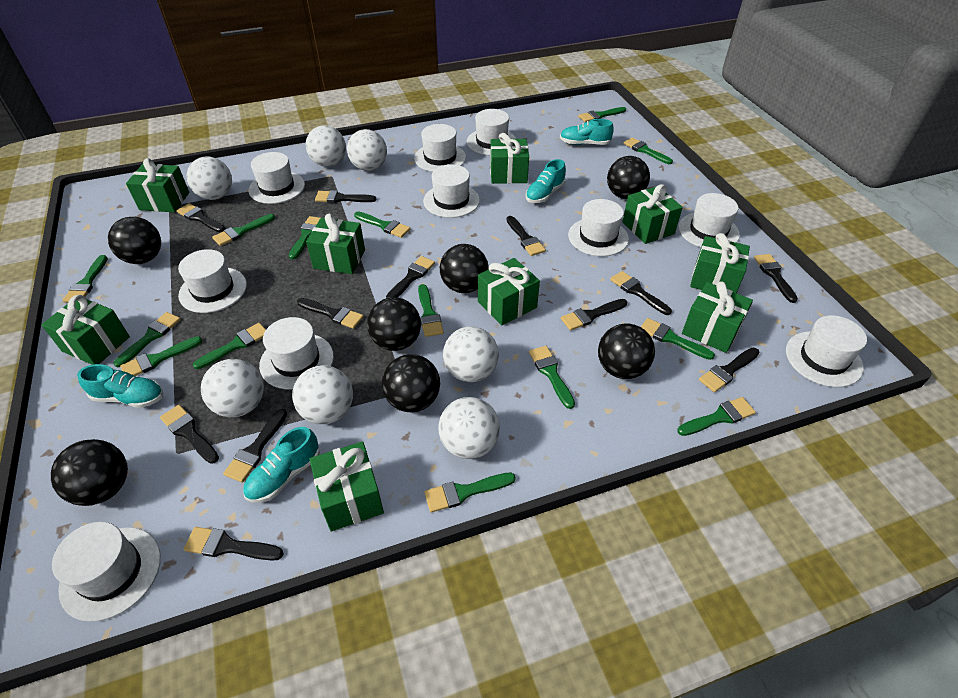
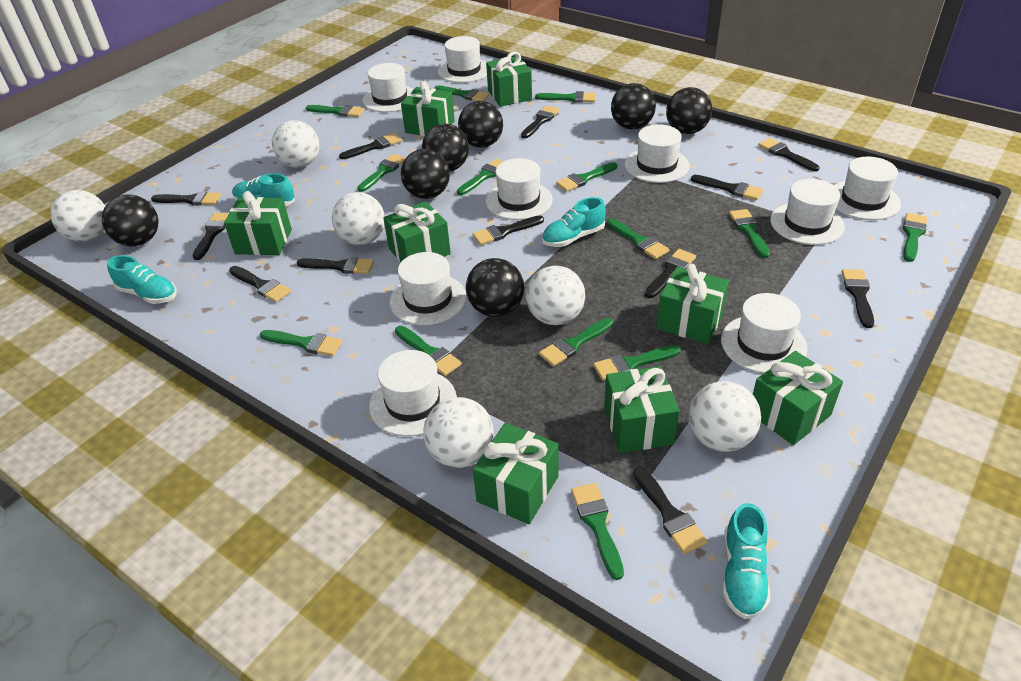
green gift: 9 -> 8
white ball: 7 -> 6
white hat: 10 -> 9

